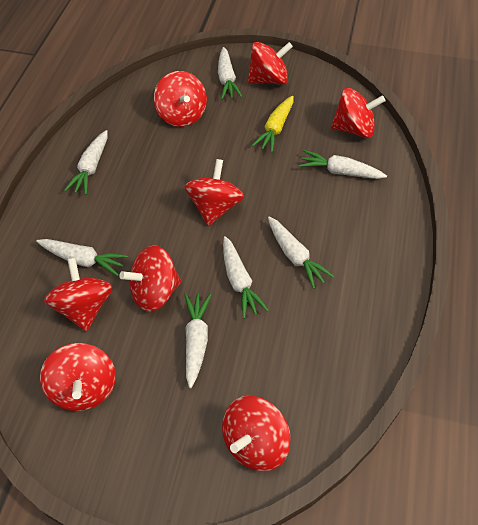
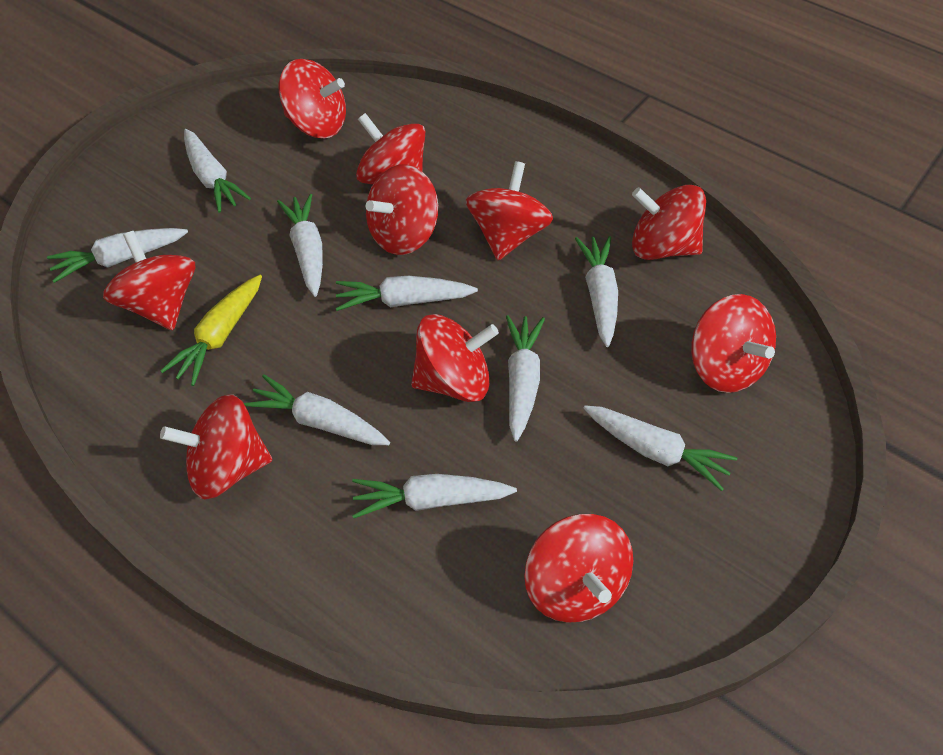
red spinning top: 8 -> 10
white carrot: 7 -> 9

